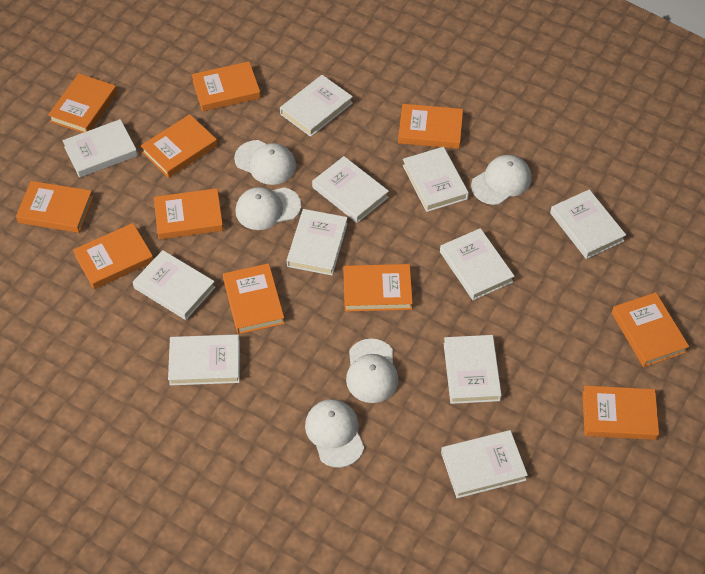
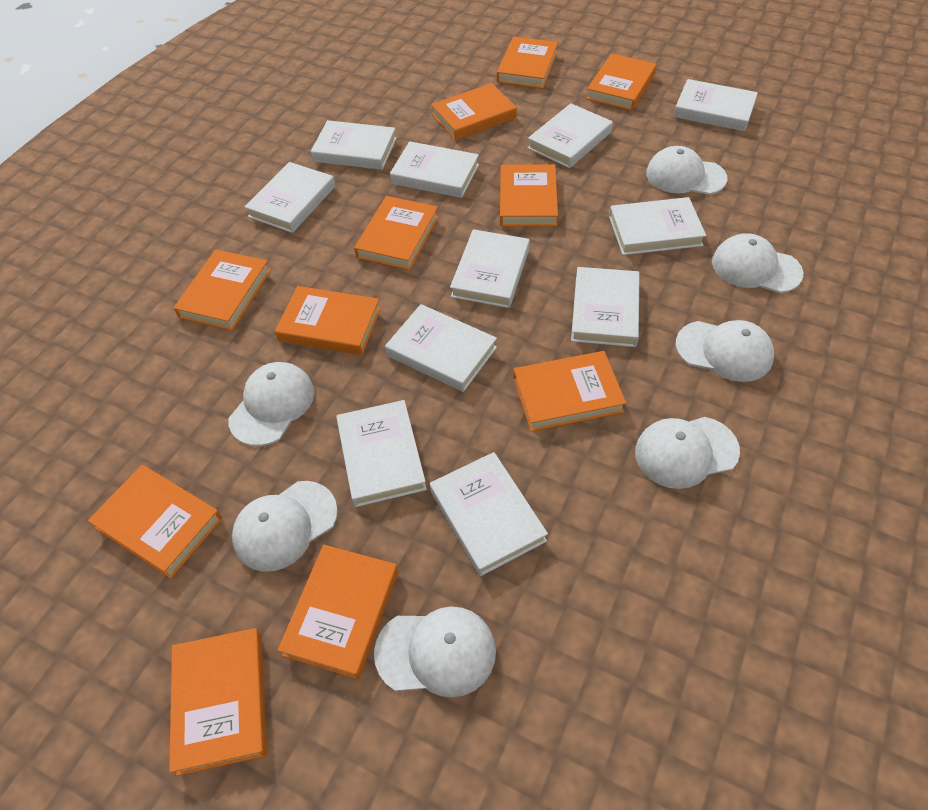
white cap: 5 -> 7

